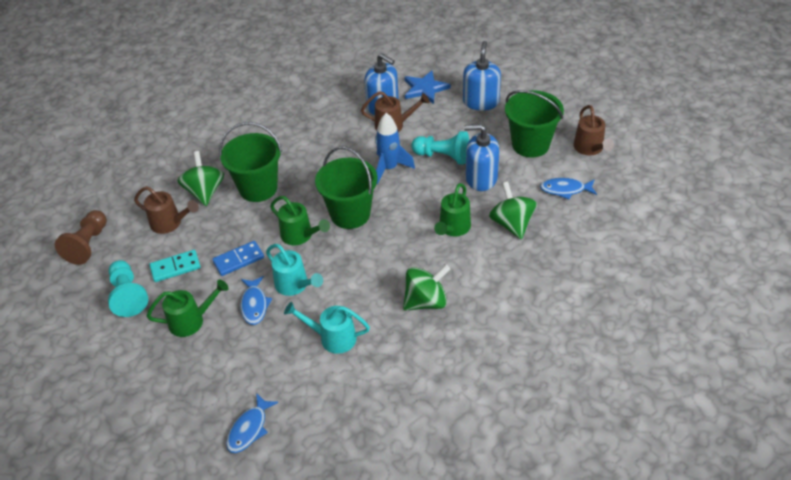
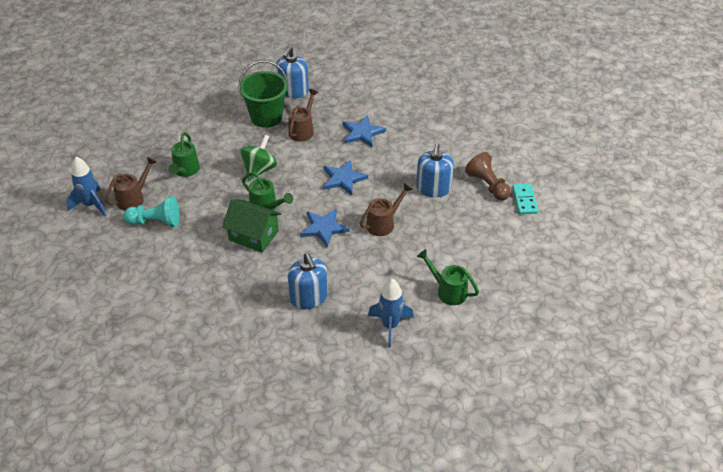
blue domino: 1 -> 0
blue fish: 3 -> 0
blue rocket: 1 -> 2
blue star: 1 -> 3
green bucket: 3 -> 1
green house: 0 -> 1
green spinning top: 3 -> 1
turquoise pawn: 2 -> 1
turquoise watering can: 2 -> 0

